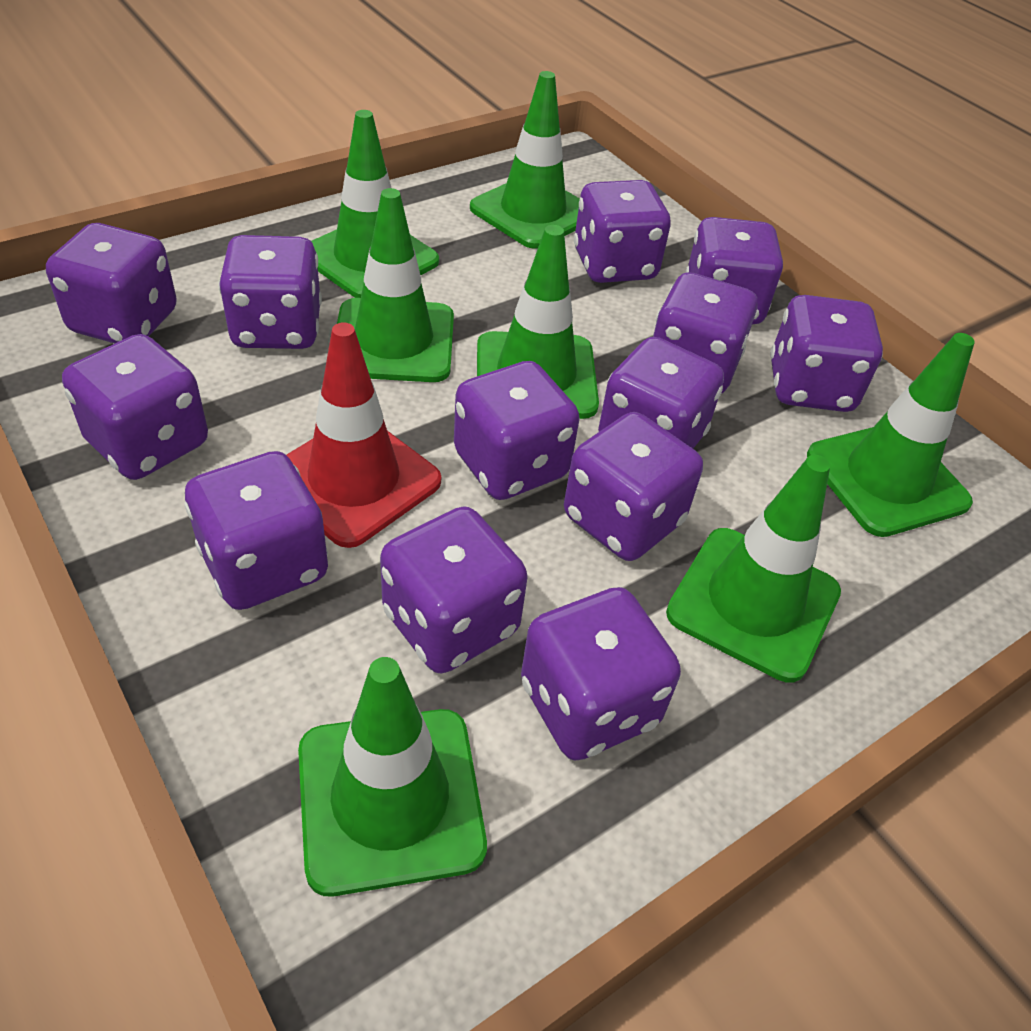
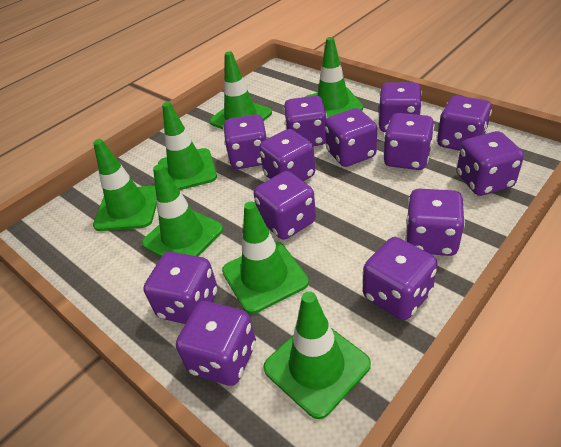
red traffic cone: 1 -> 0

